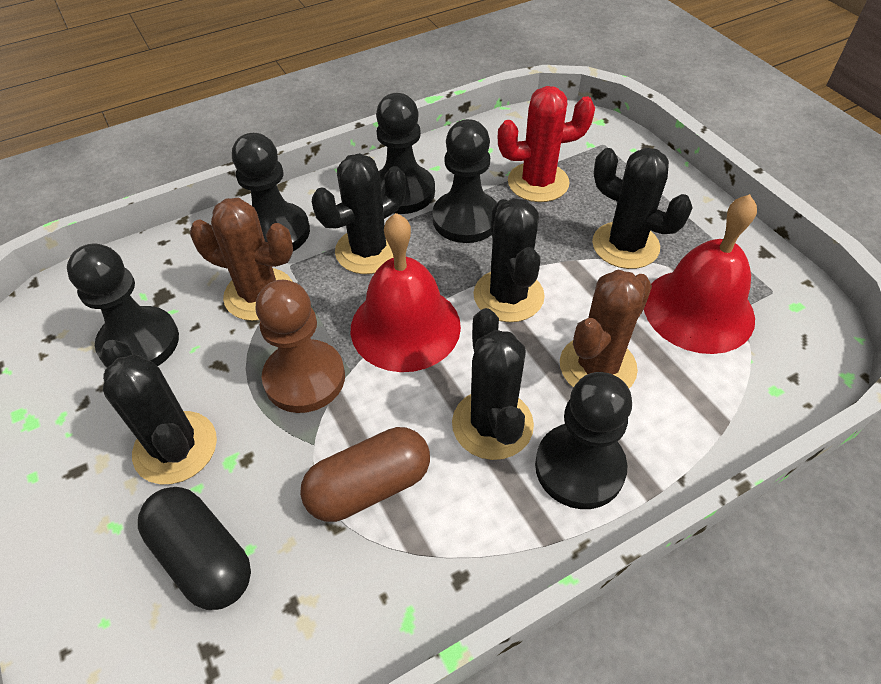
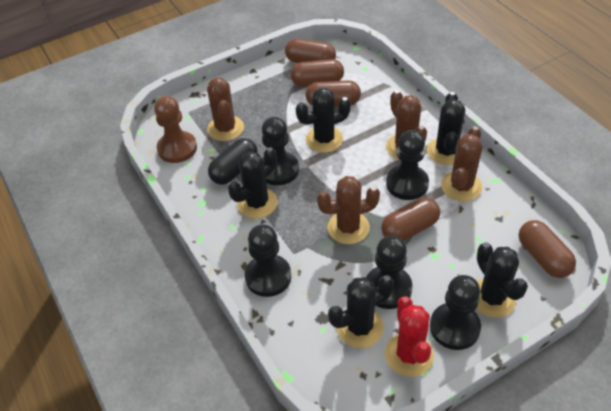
brown cactus: 2 -> 4
brown capsule: 1 -> 5
red bell: 2 -> 0

